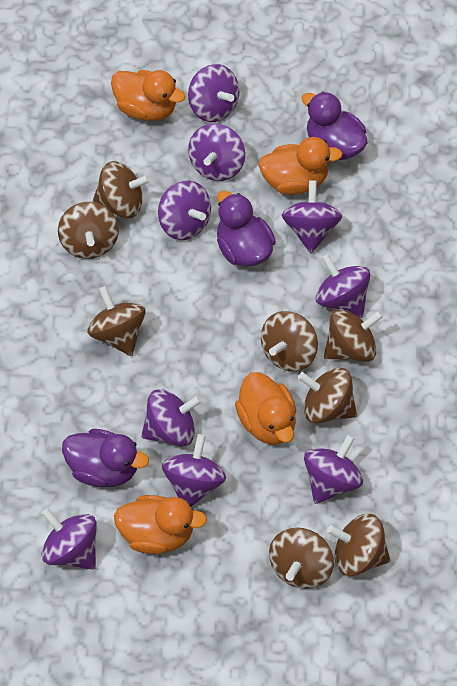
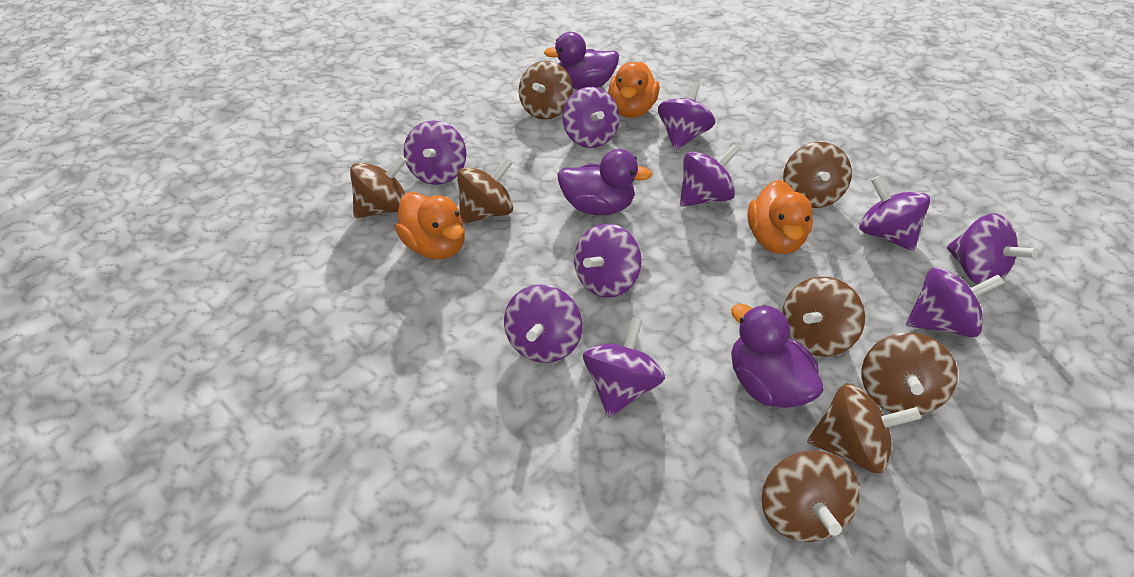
orange duck: 4 -> 3
purple spinning top: 9 -> 10

